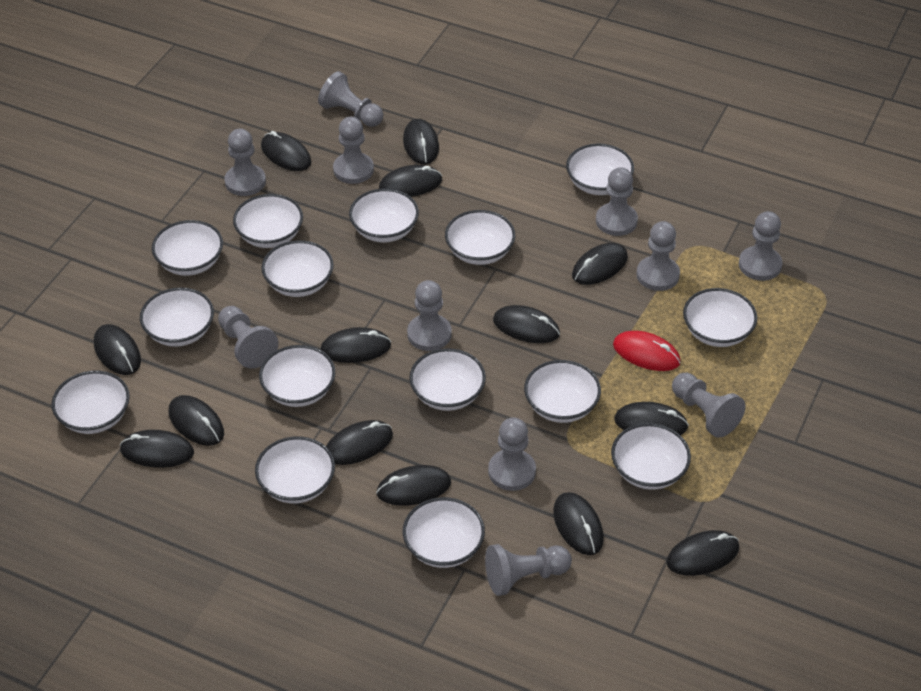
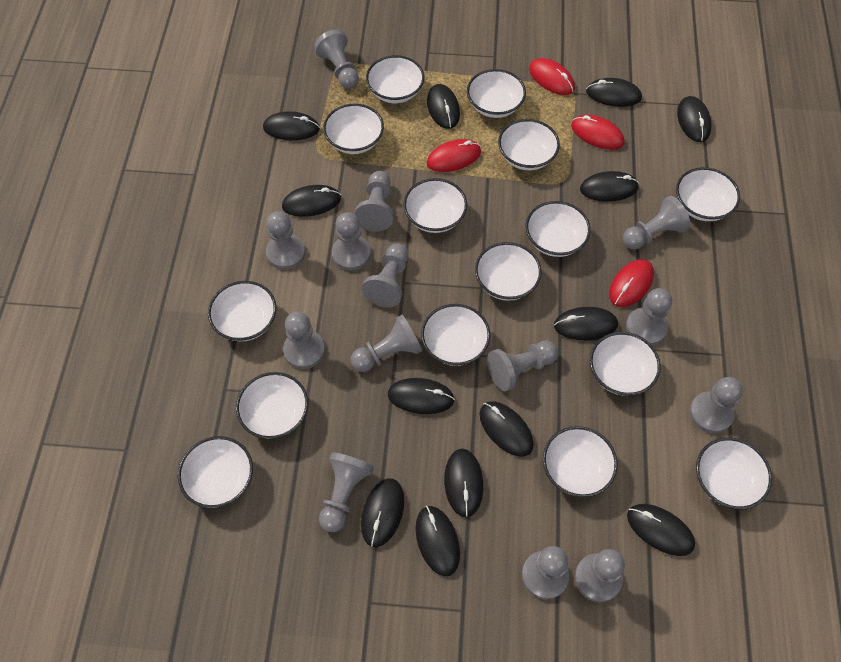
black mouse: 14 -> 13
grey pawn: 11 -> 14
red mouse: 1 -> 4

